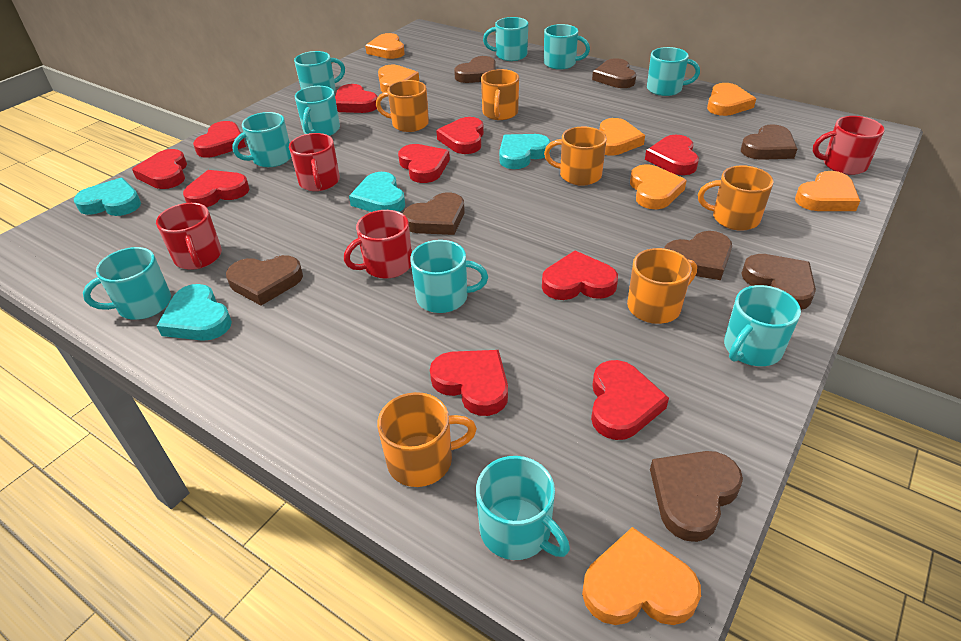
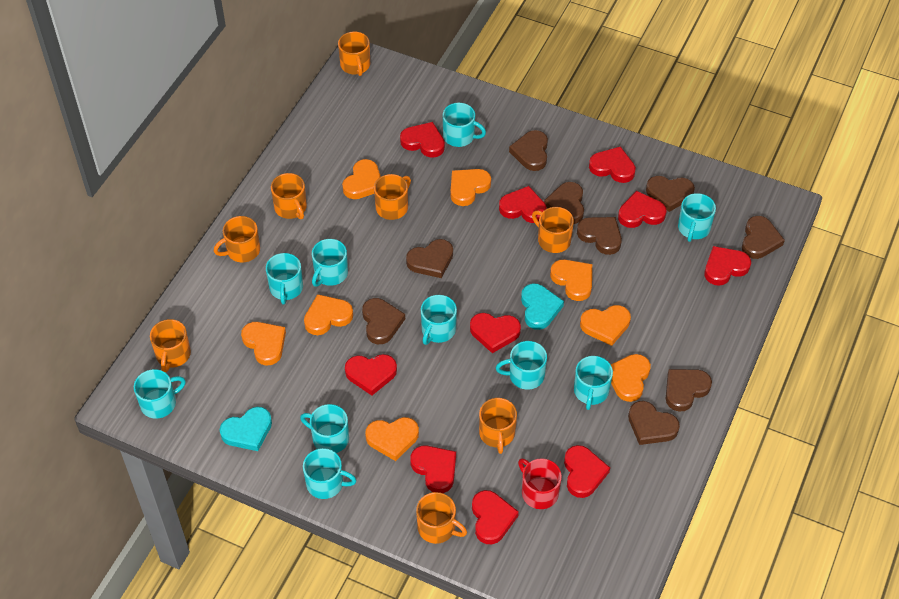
brown heart: 8 -> 9
orange heart: 7 -> 8
orange mug: 6 -> 8
red mug: 4 -> 1
turquoise heart: 4 -> 2

